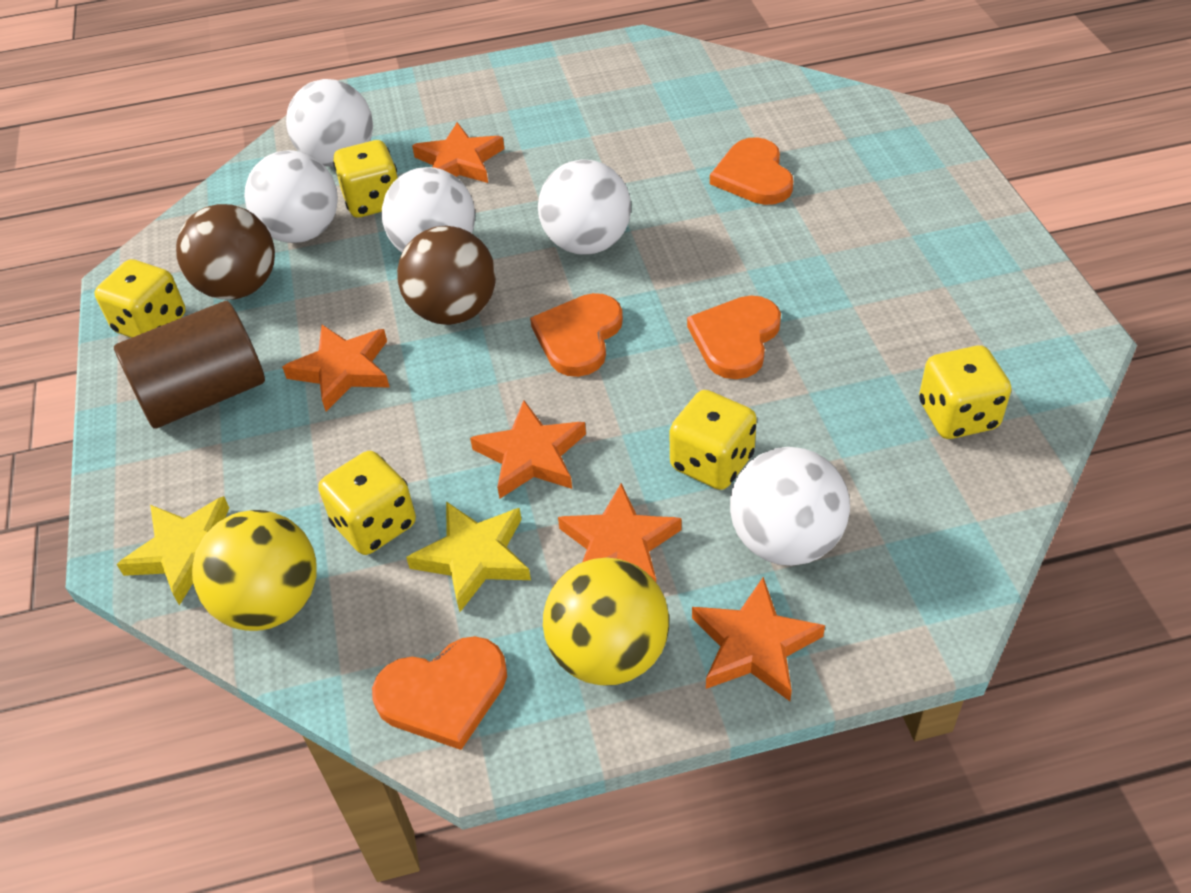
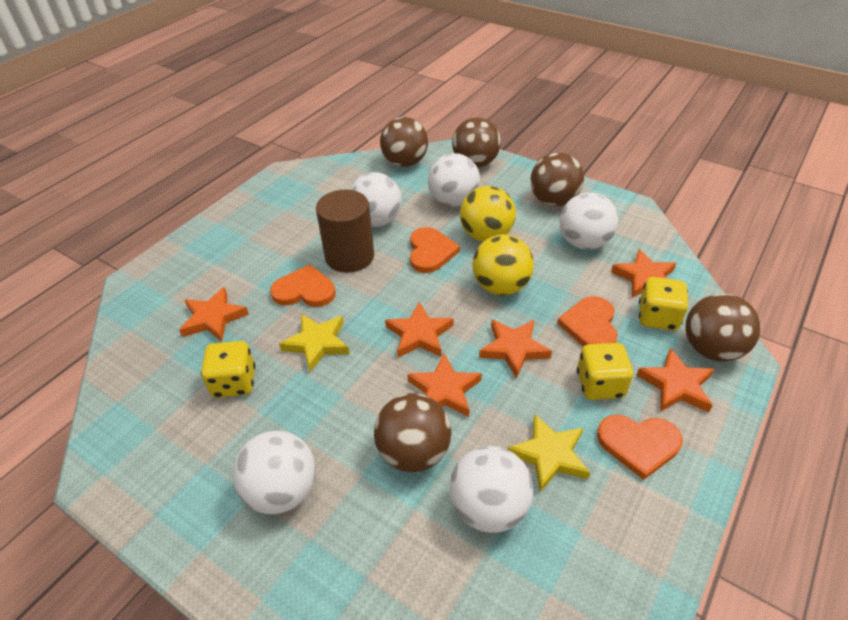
brown ball: 2 -> 5
orange star: 5 -> 6
yellow dice: 5 -> 3

